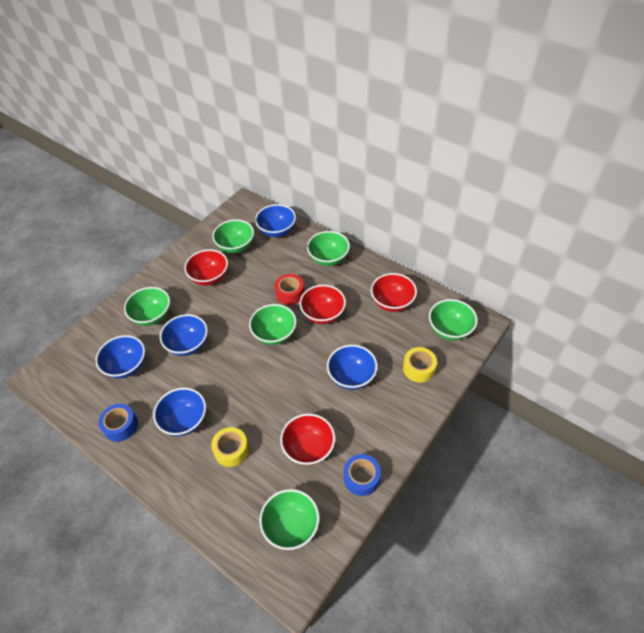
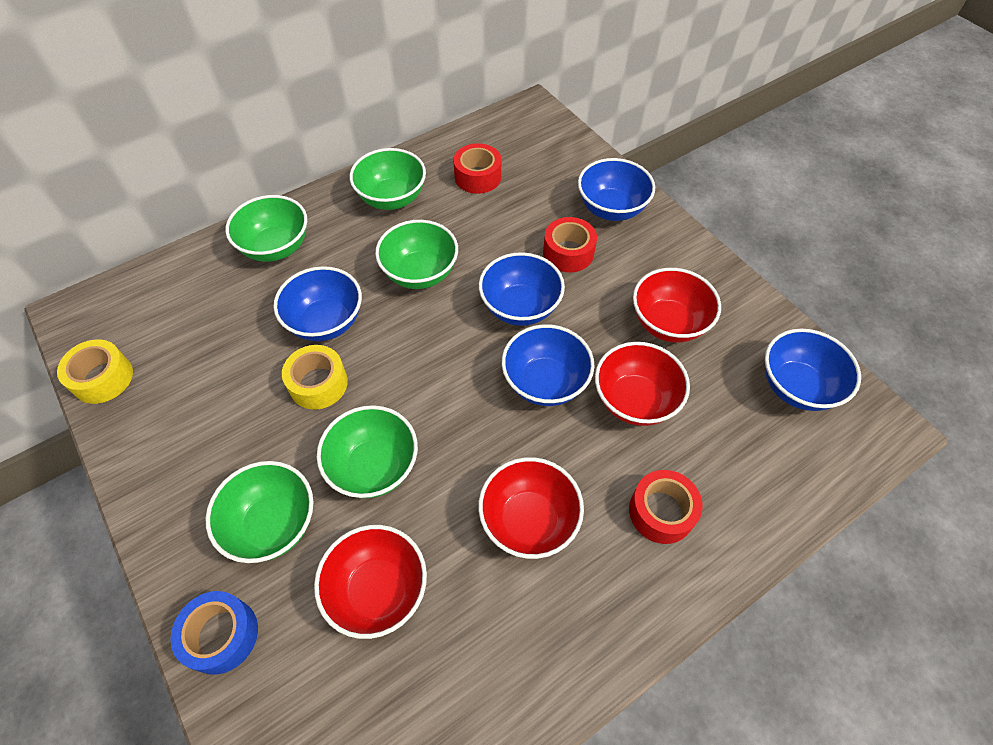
blue tape: 2 -> 1
green bowl: 6 -> 5
red tape: 1 -> 3

